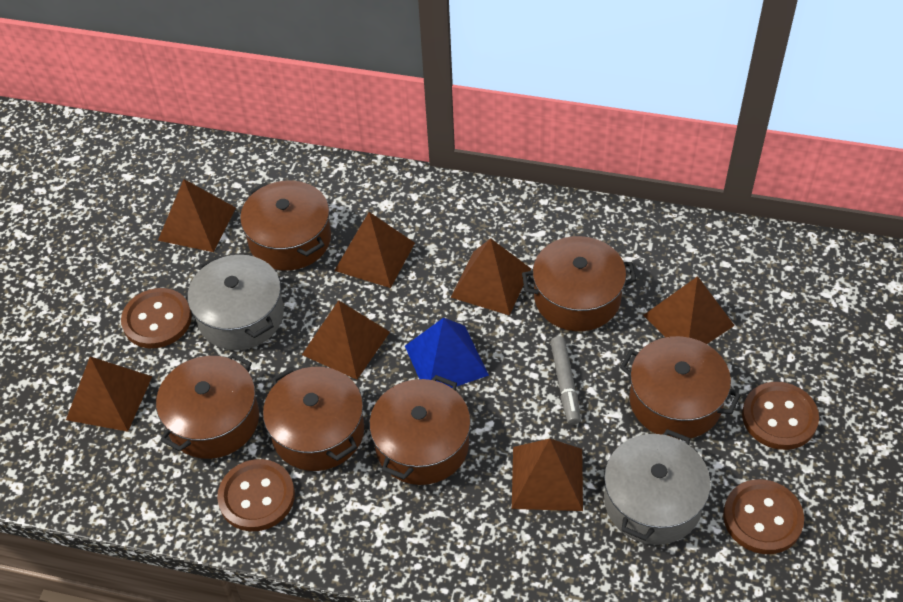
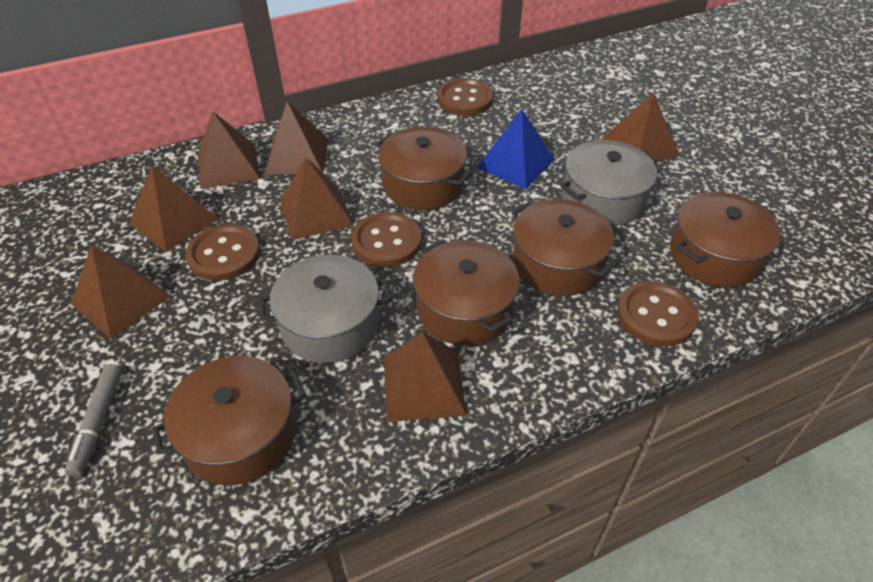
brown pot: 6 -> 5

